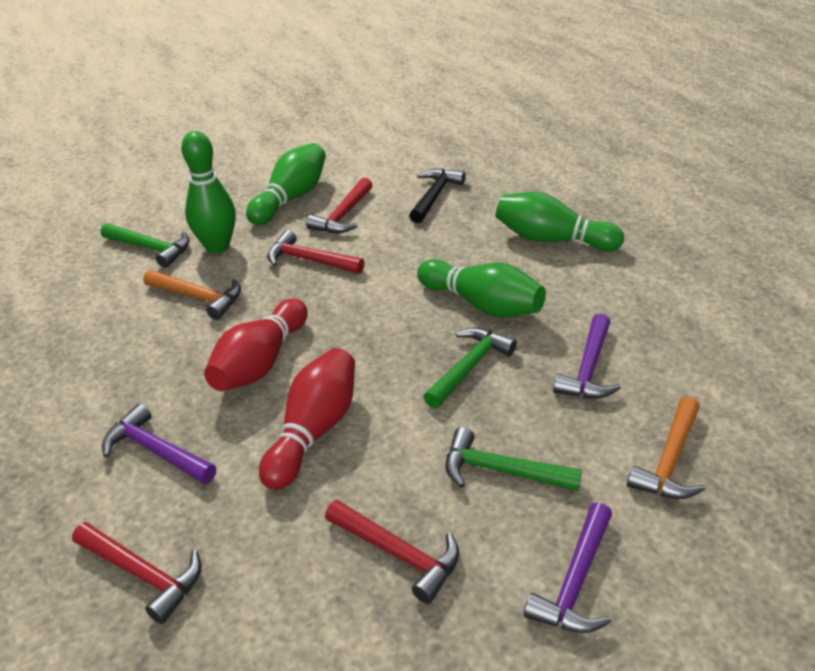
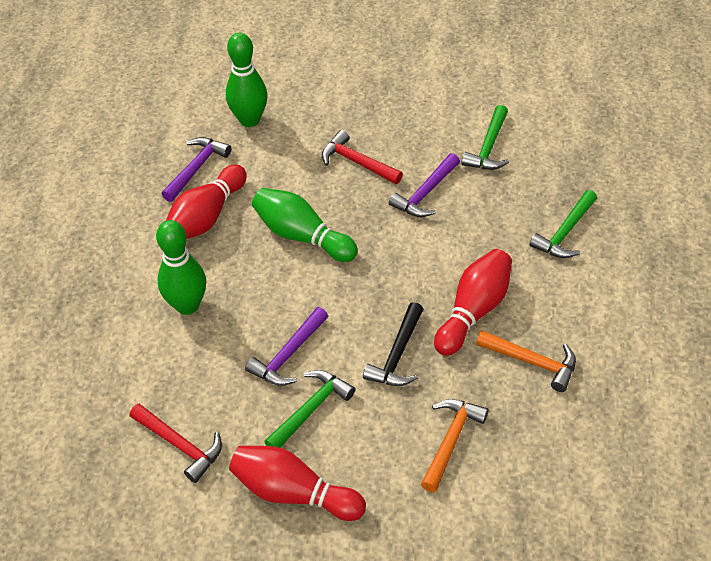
green bowling pin: 4 -> 3
red bowling pin: 2 -> 3
red hammer: 4 -> 2

